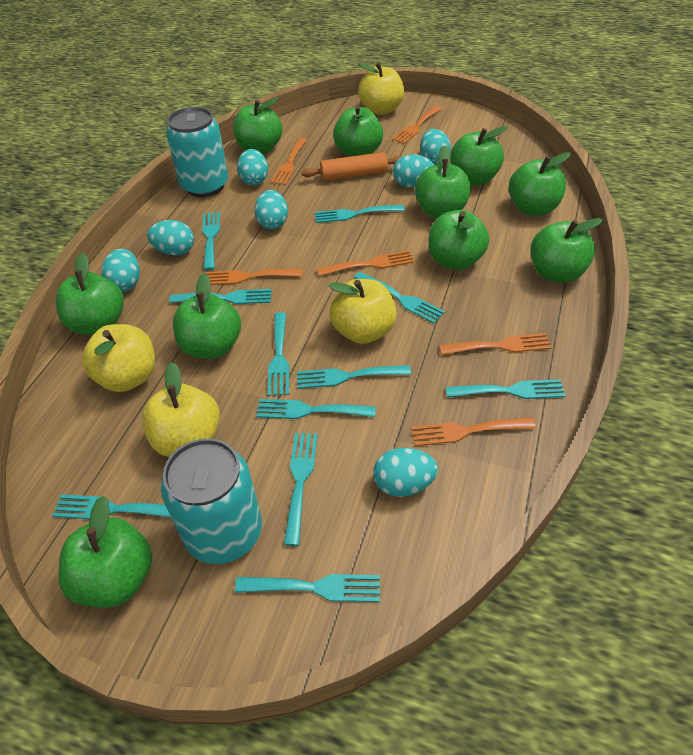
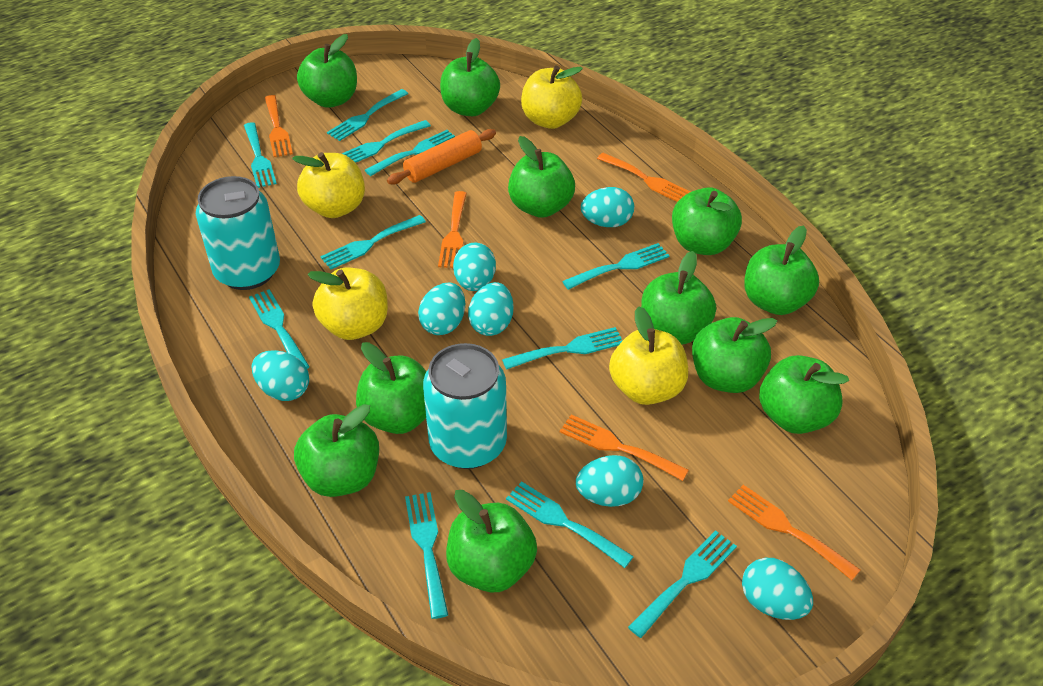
green apple: 10 -> 11
orange fork: 6 -> 5

